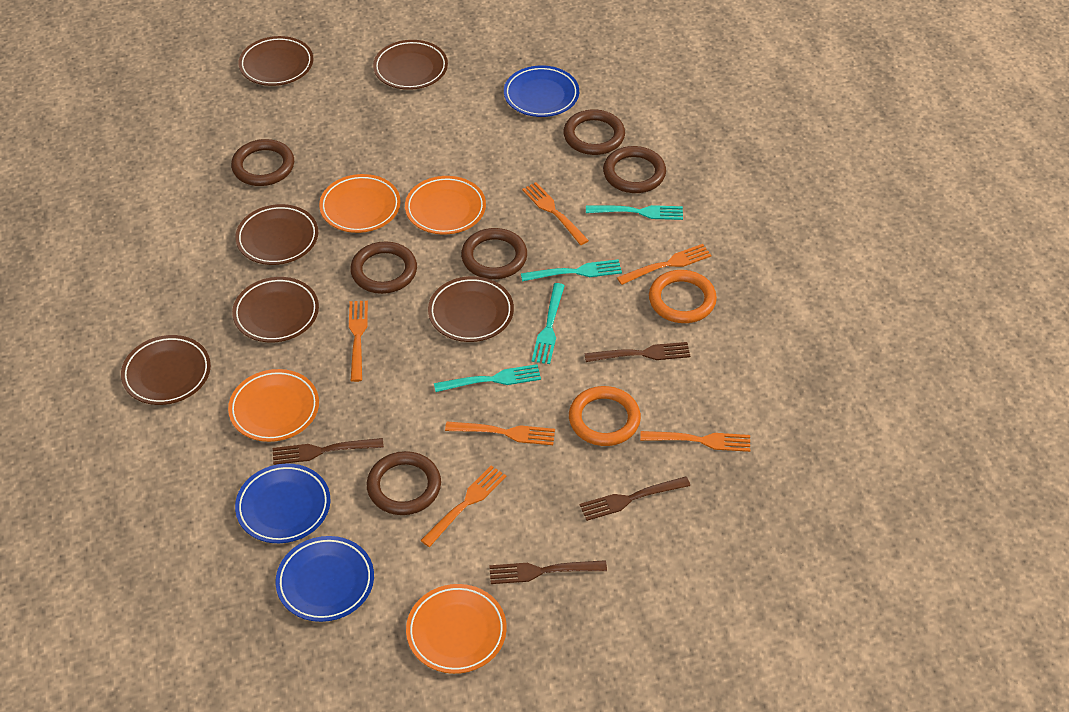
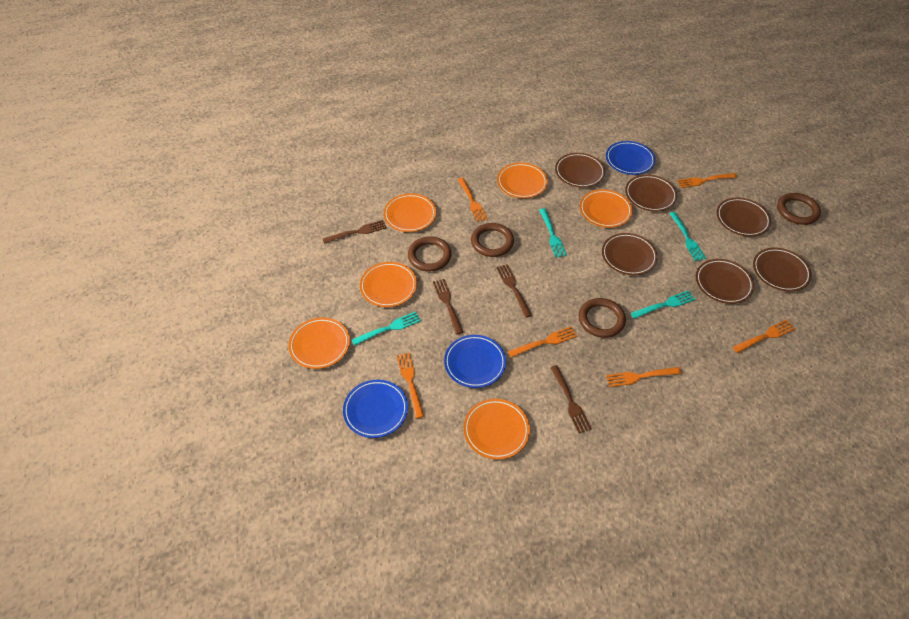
brown ring: 6 -> 4
orange plate: 4 -> 6
orange ring: 2 -> 0

